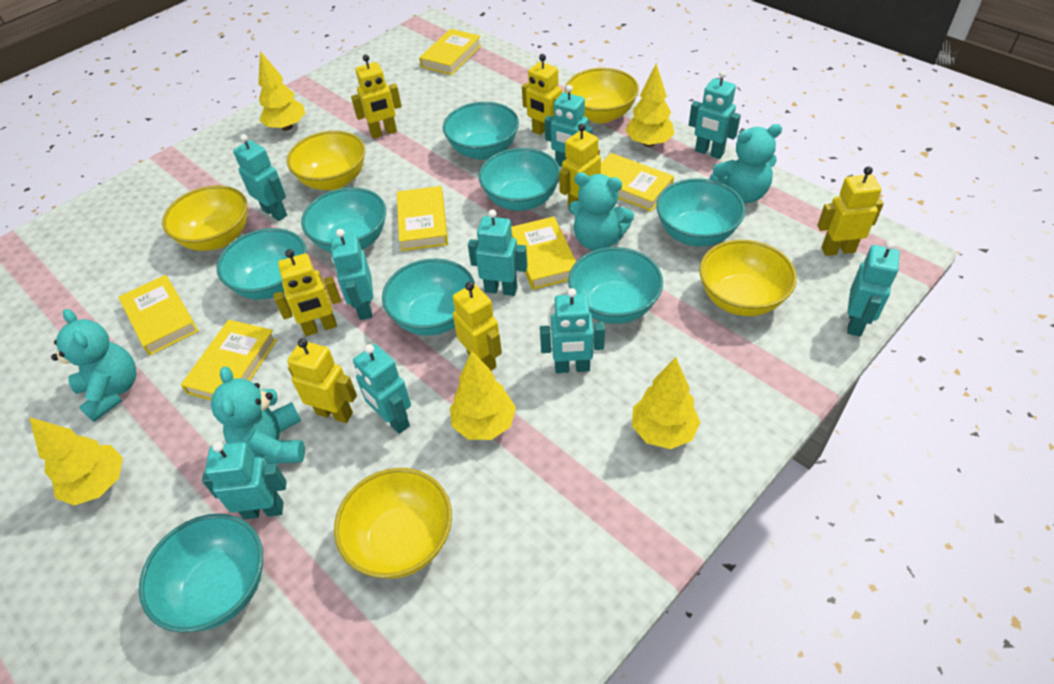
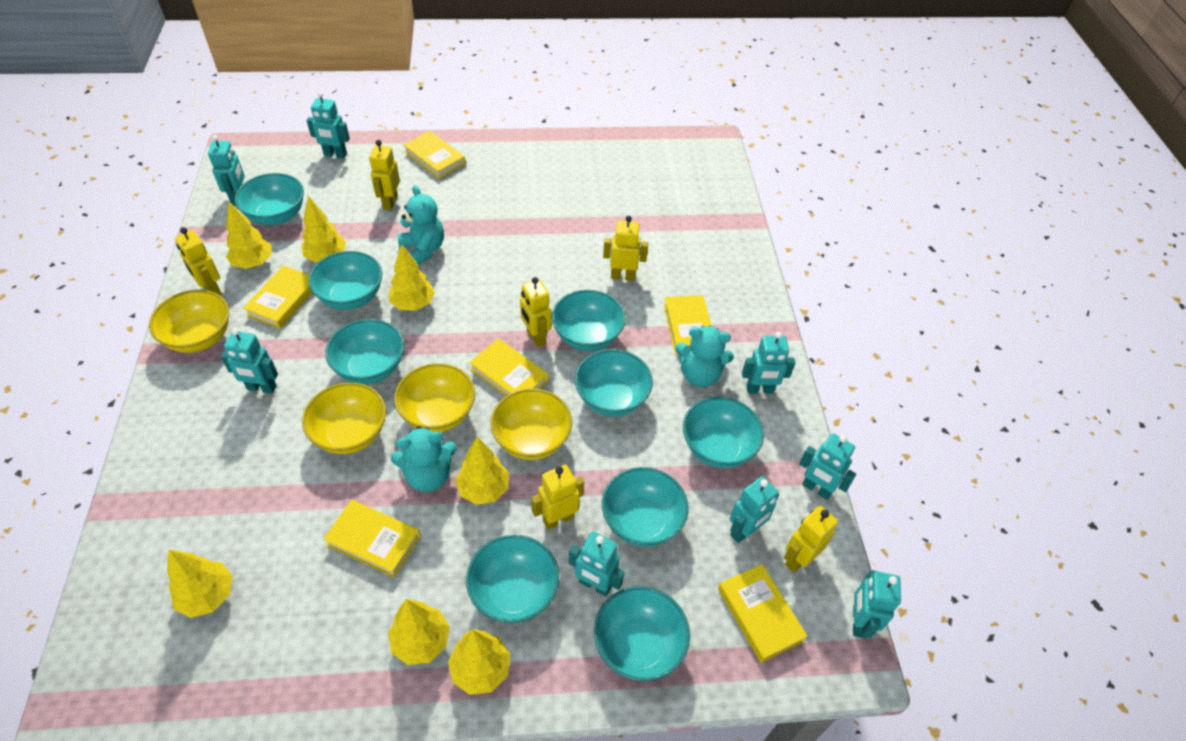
turquoise bowl: 8 -> 9
turquoise robot: 9 -> 8
turquoise teddy bear: 4 -> 3
yellow bowl: 5 -> 4
yellow robot: 7 -> 6
yellow tree: 5 -> 7

